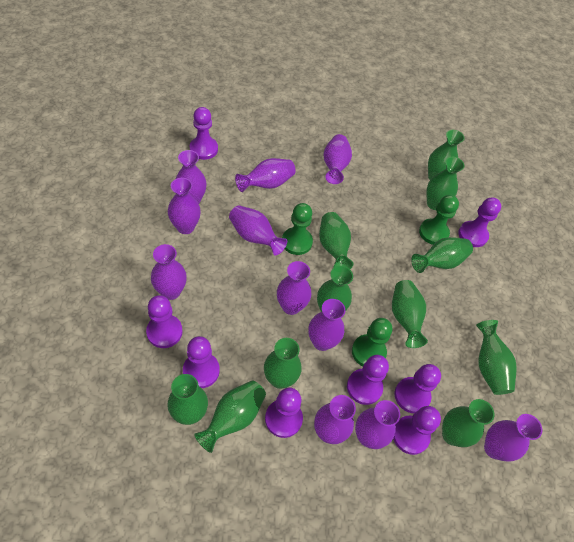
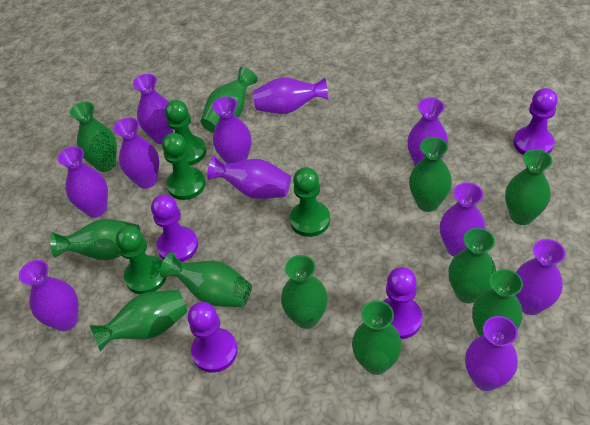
green pawn: 3 -> 4
purple pawn: 8 -> 4

